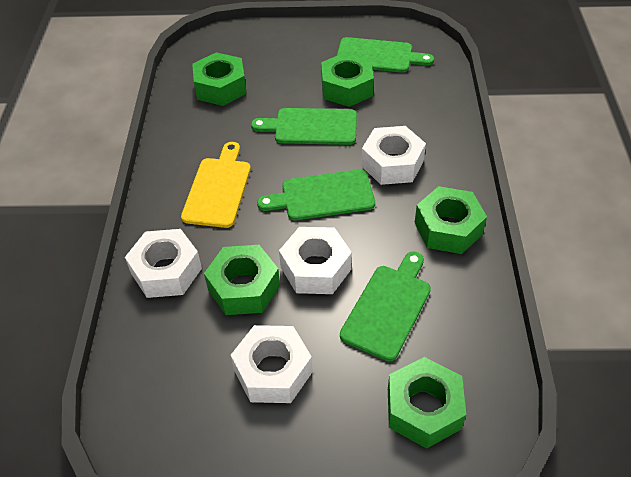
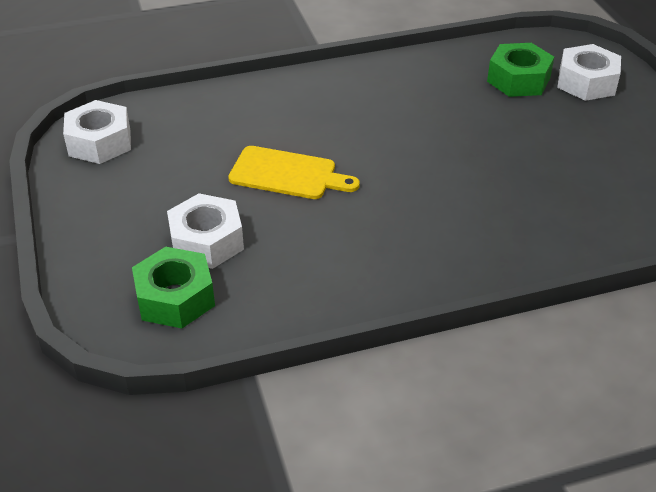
green cutting board: 4 -> 0
green nut: 5 -> 2
white nut: 4 -> 3

